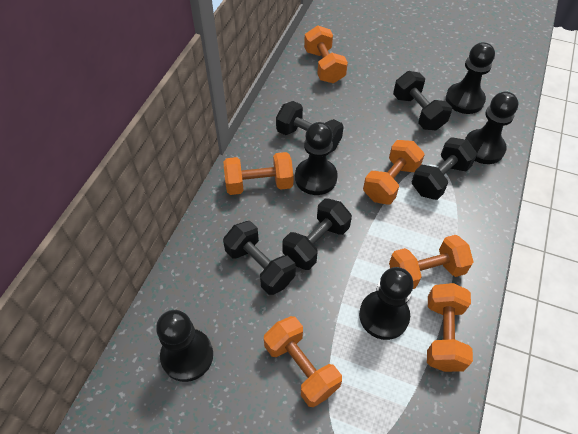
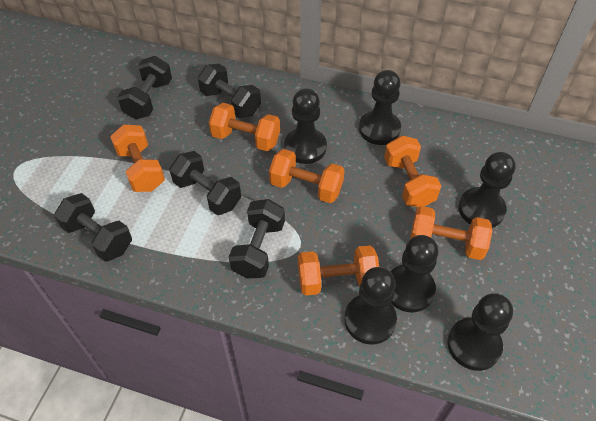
black pawn: 5 -> 6

